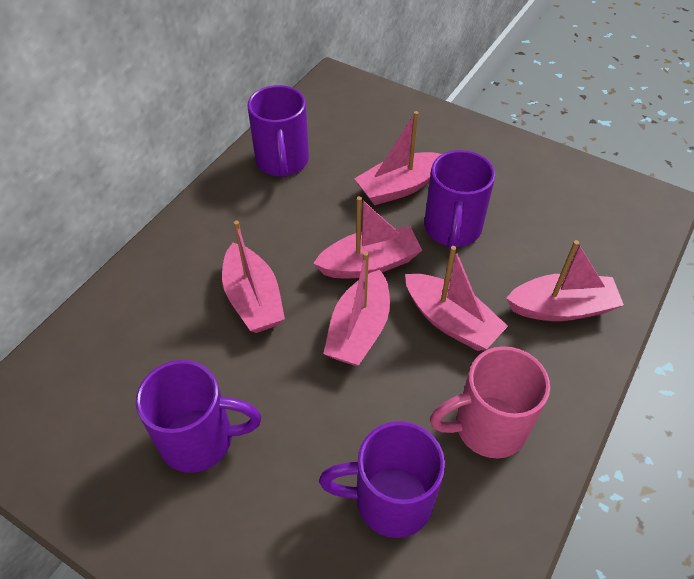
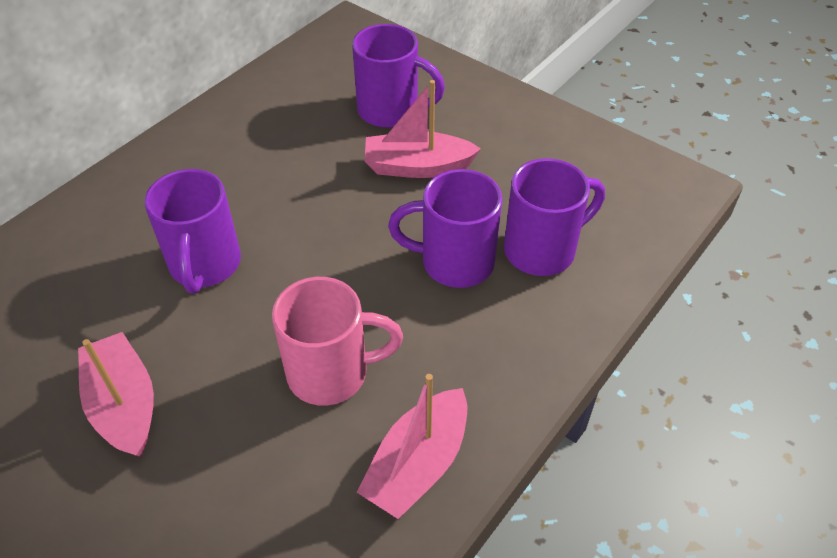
pink boat: 6 -> 3

